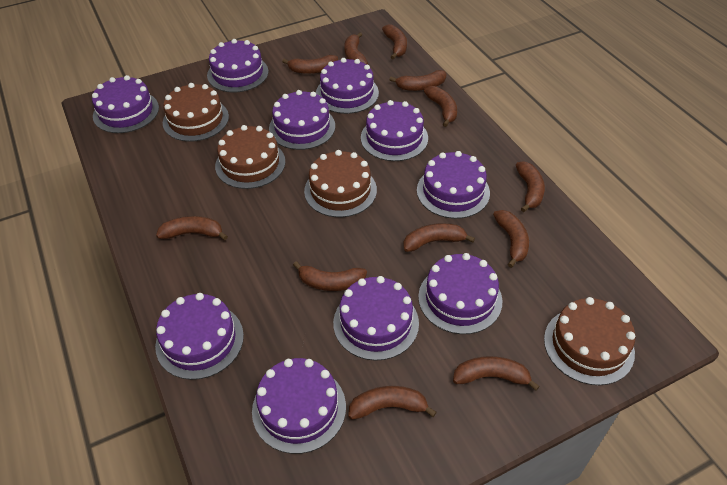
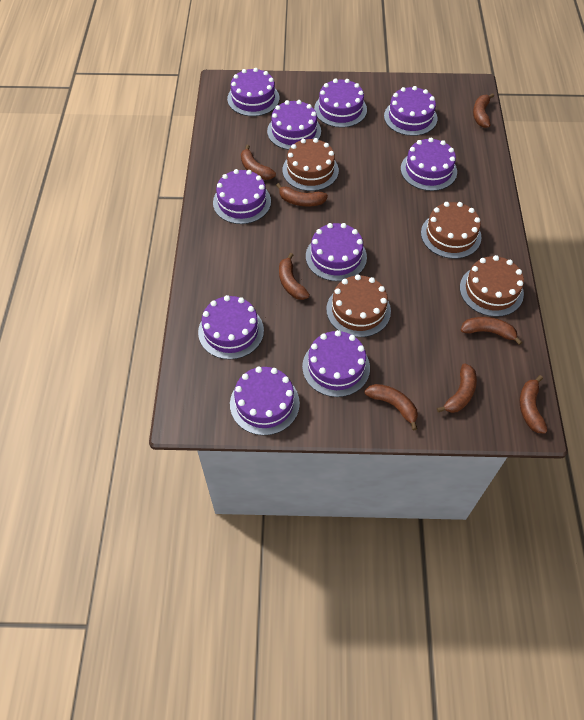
brown banana: 12 -> 8

